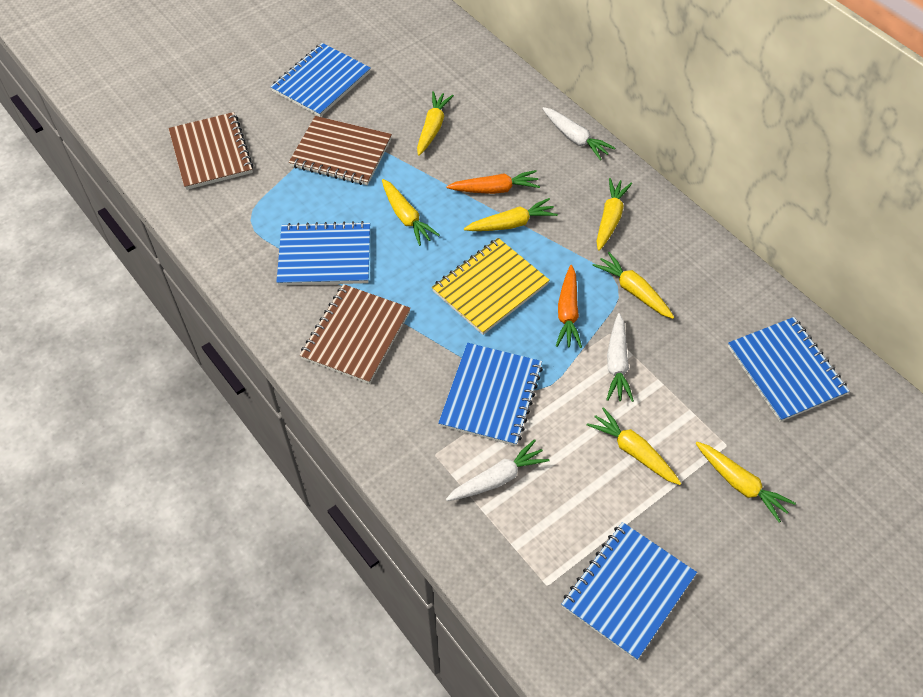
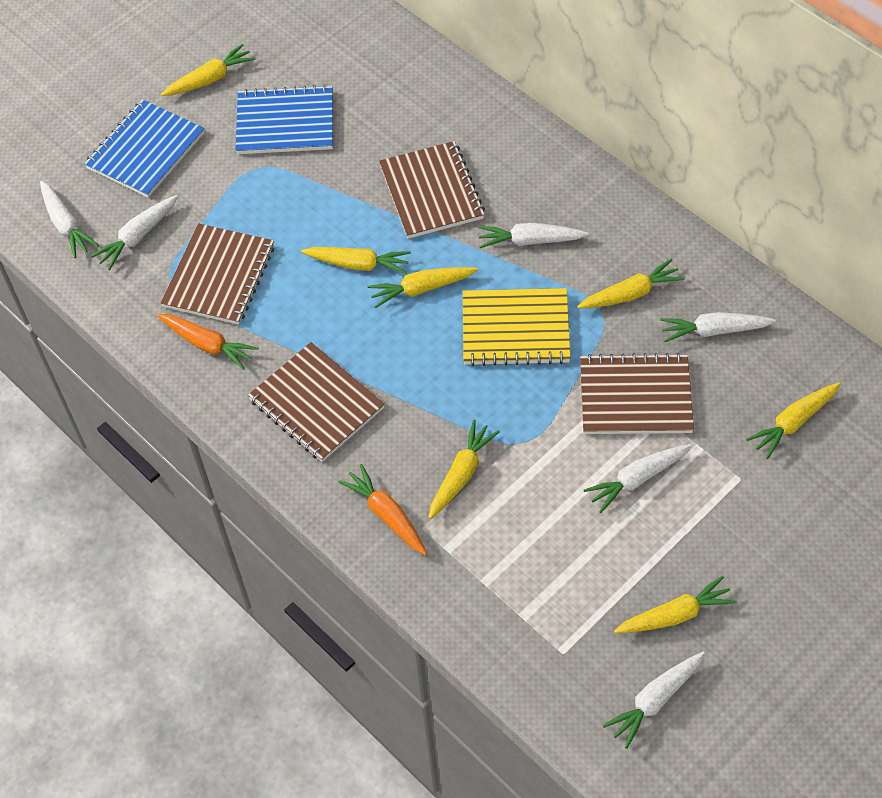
blue notebook: 5 -> 2
brown notebook: 3 -> 4
white carrot: 3 -> 6

